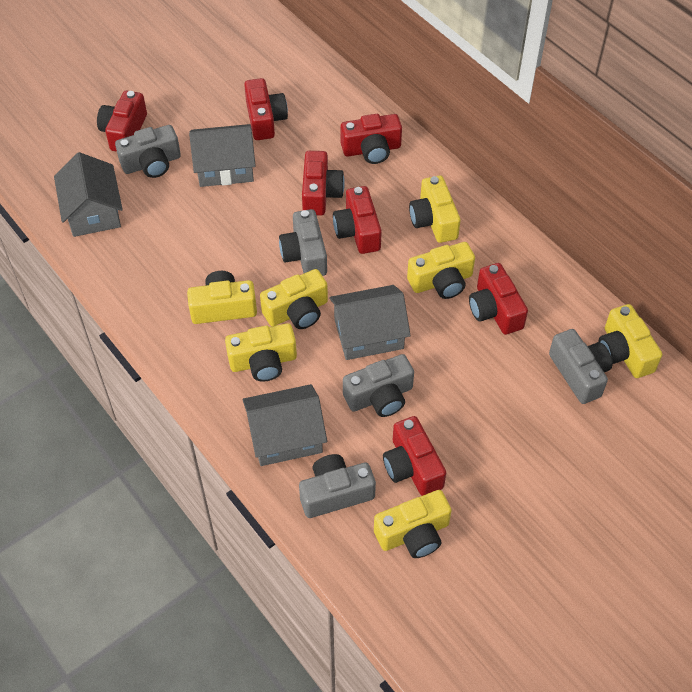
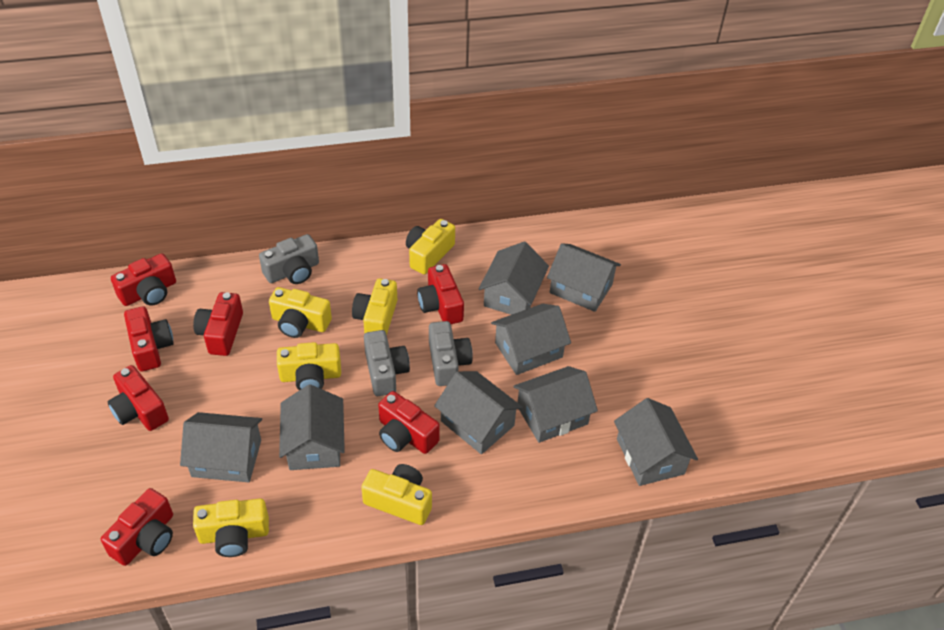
grey camera: 5 -> 3
grey house: 4 -> 8
yellow camera: 7 -> 6

